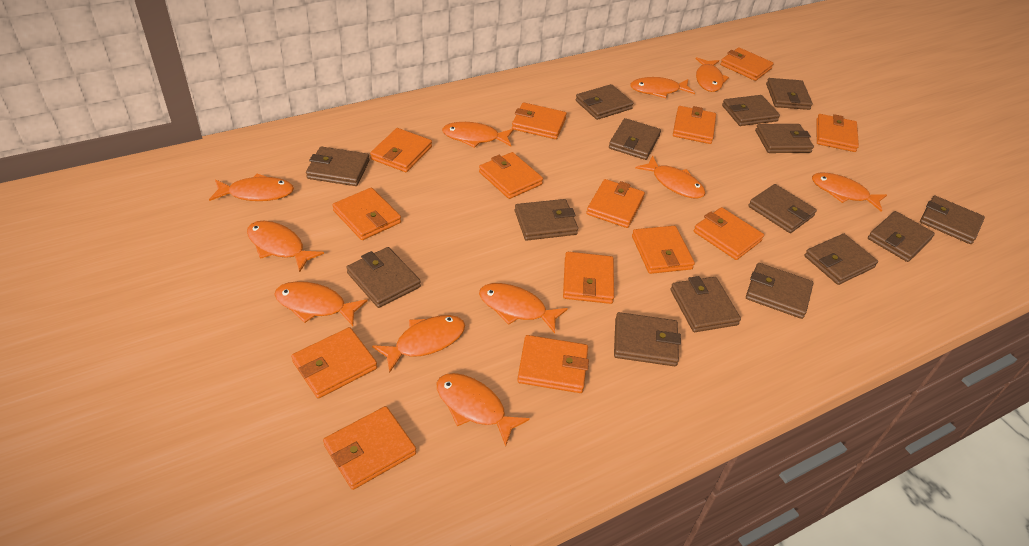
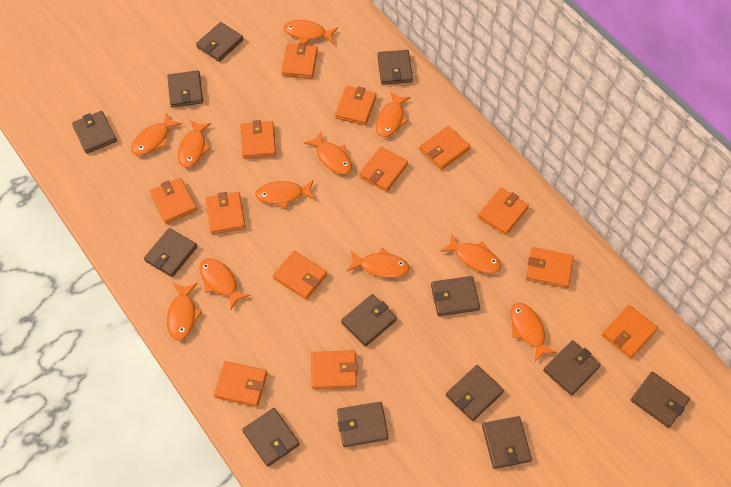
brown wallet: 15 -> 13
orange wallet: 14 -> 13

